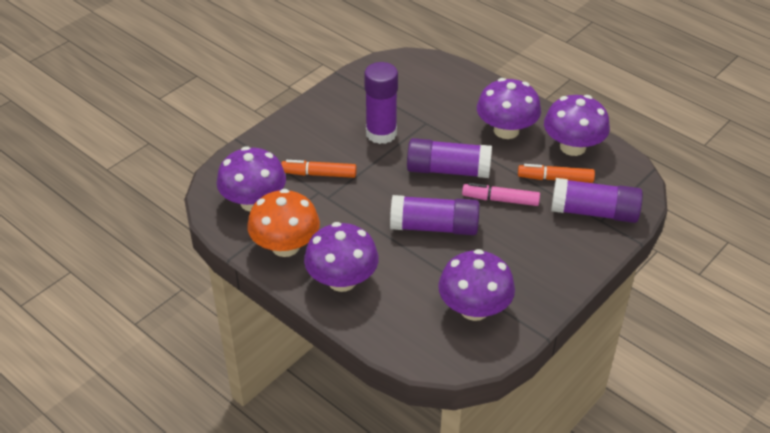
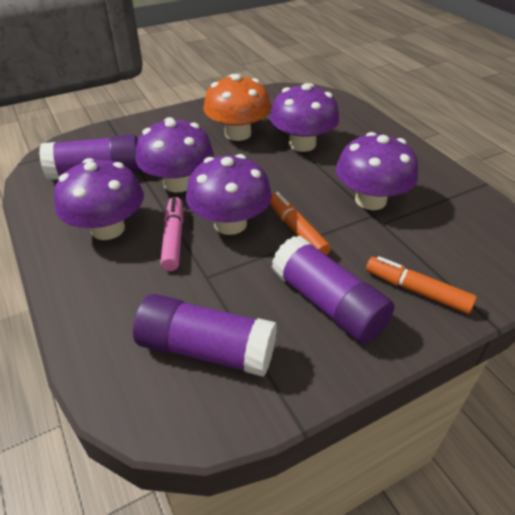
purple glue stick: 4 -> 3

